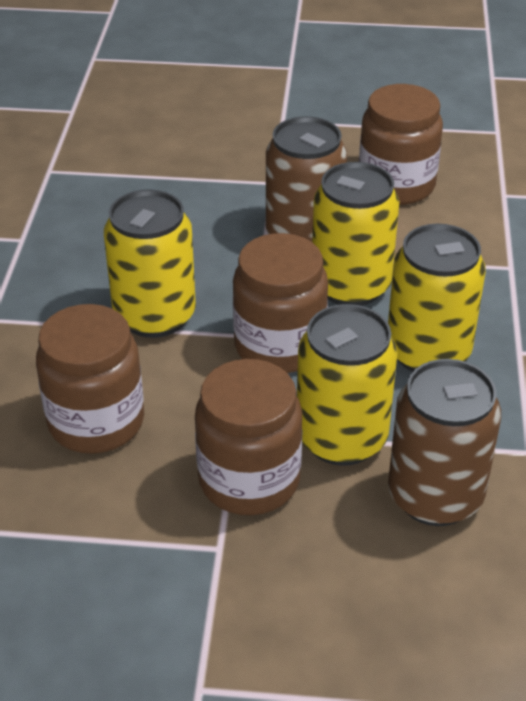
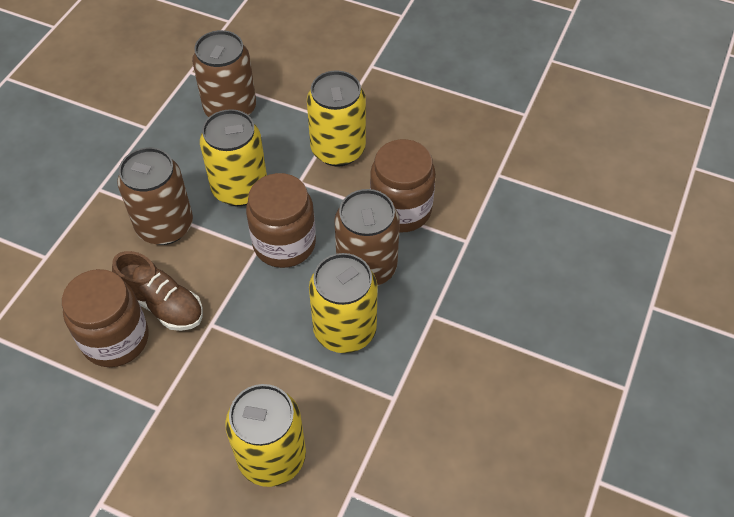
brown can: 2 -> 3
brown jar: 4 -> 3
brown shoe: 0 -> 1

